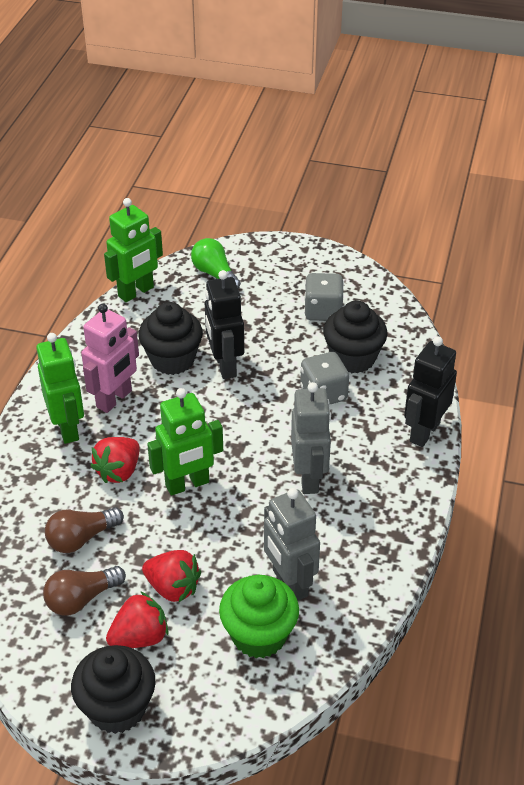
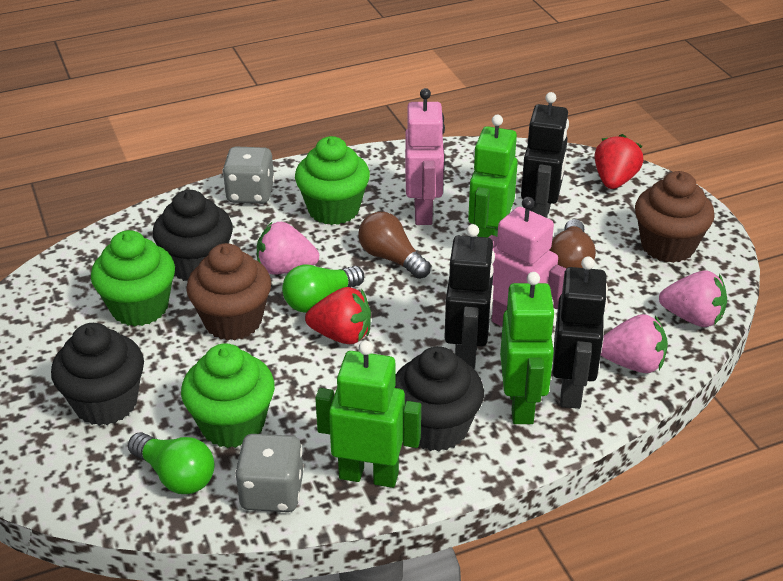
black robot: 2 -> 3
brown cupcake: 0 -> 2
green cupcake: 1 -> 3
green light bulb: 1 -> 2
grey robot: 2 -> 0
pink robot: 1 -> 2
pink strawberry: 0 -> 3
red strawberry: 3 -> 2

